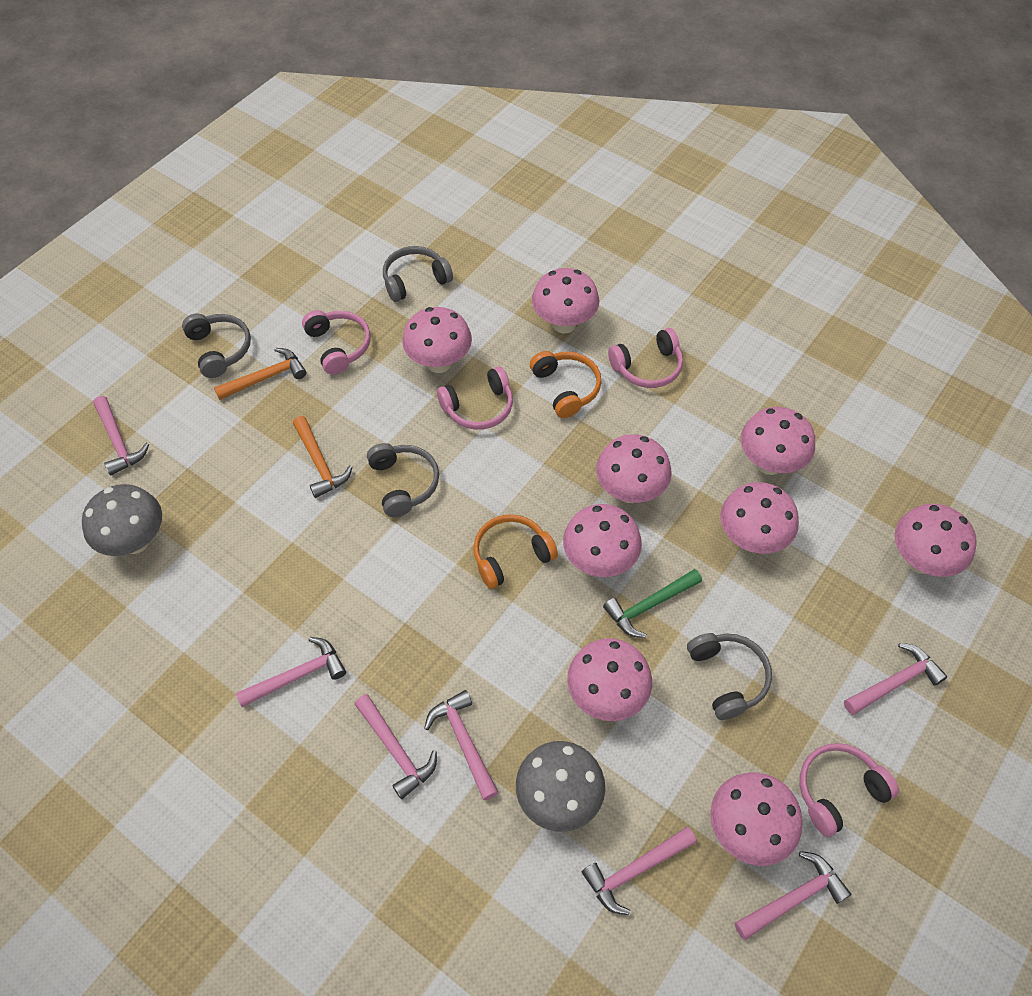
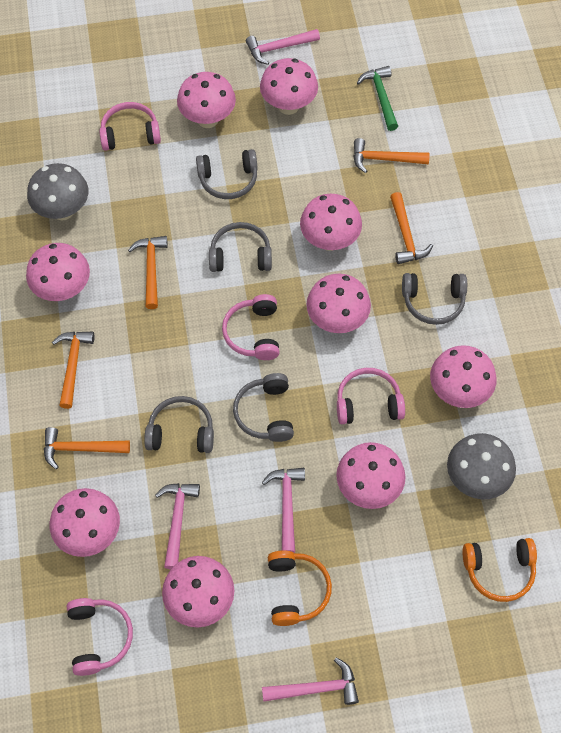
grey headphones: 4 -> 5
orange hammer: 2 -> 5
pink hammer: 7 -> 4

